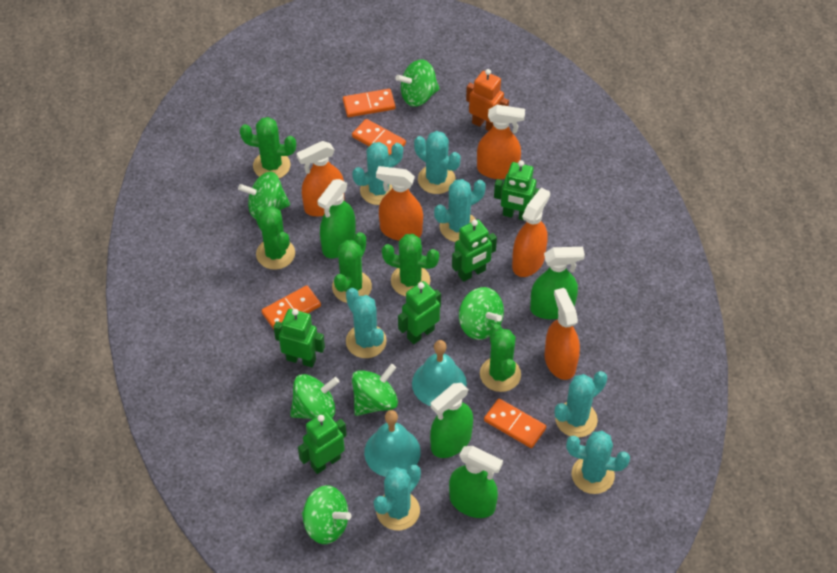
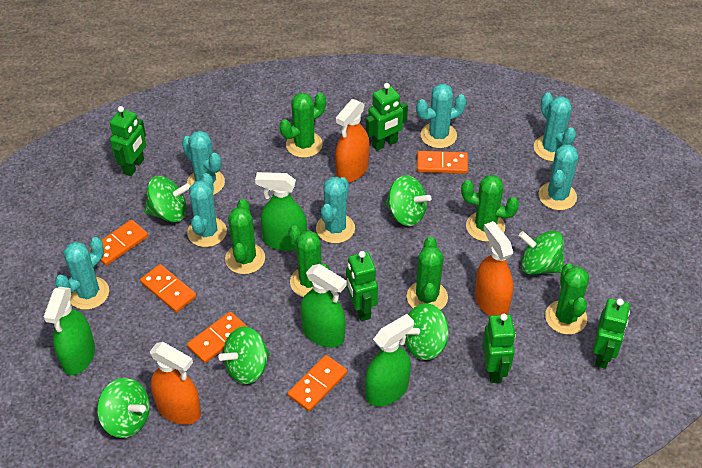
green cactus: 5 -> 6
orange domino: 4 -> 5
orange robot: 1 -> 0
orange spray bottle: 5 -> 3
turquoise bell: 2 -> 0

